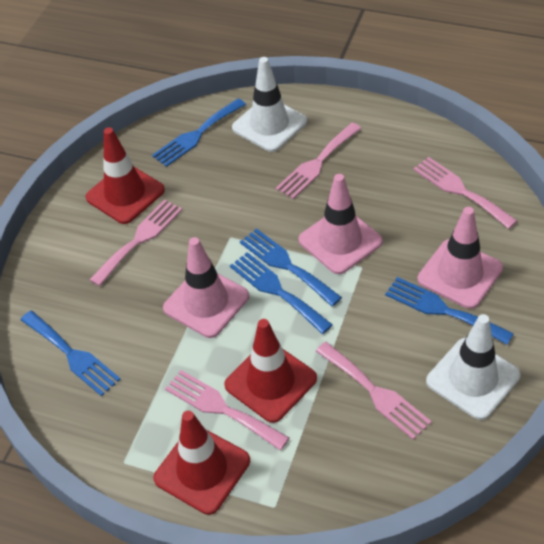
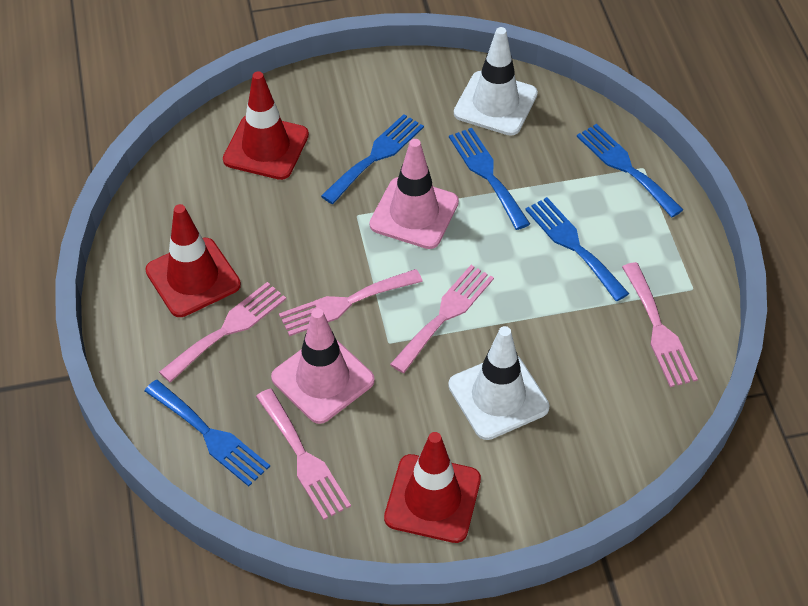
pink traffic cone: 3 -> 2

